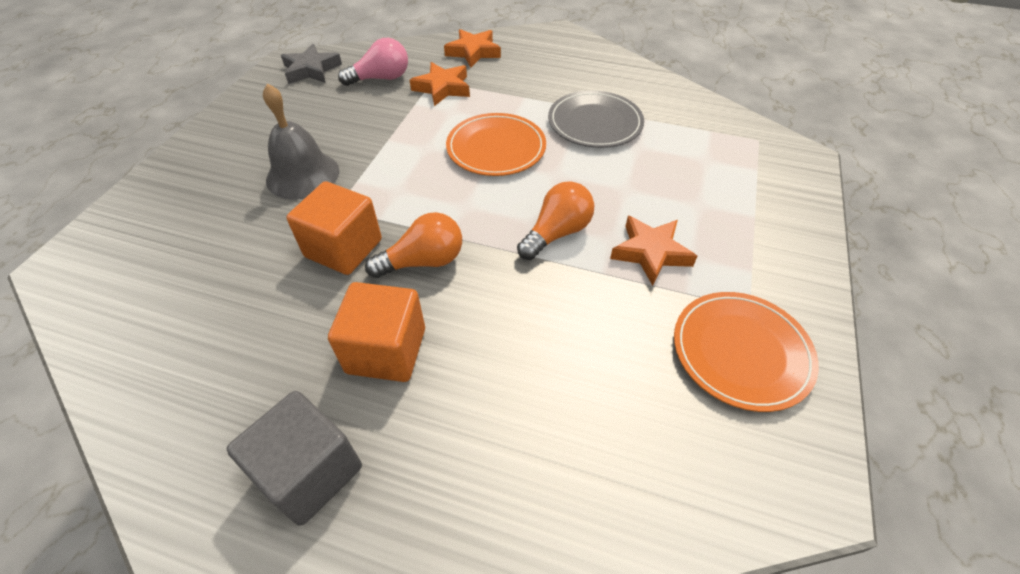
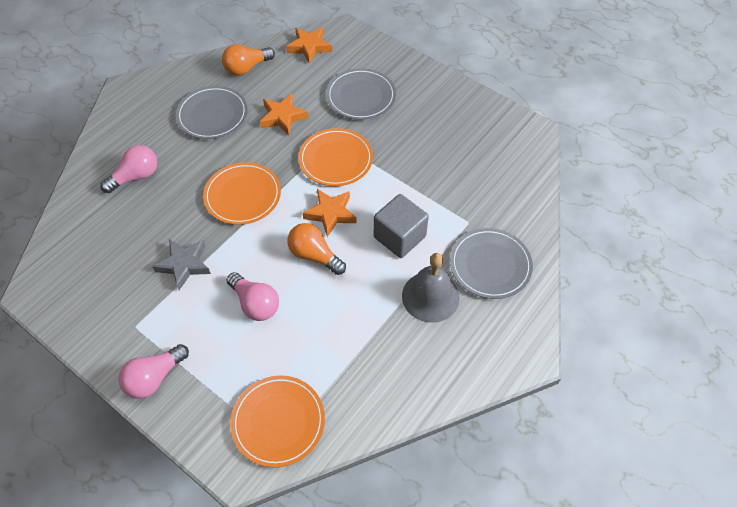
grey plate: 1 -> 3
orange cube: 2 -> 0
orange plate: 2 -> 3
pink light bulb: 1 -> 3

